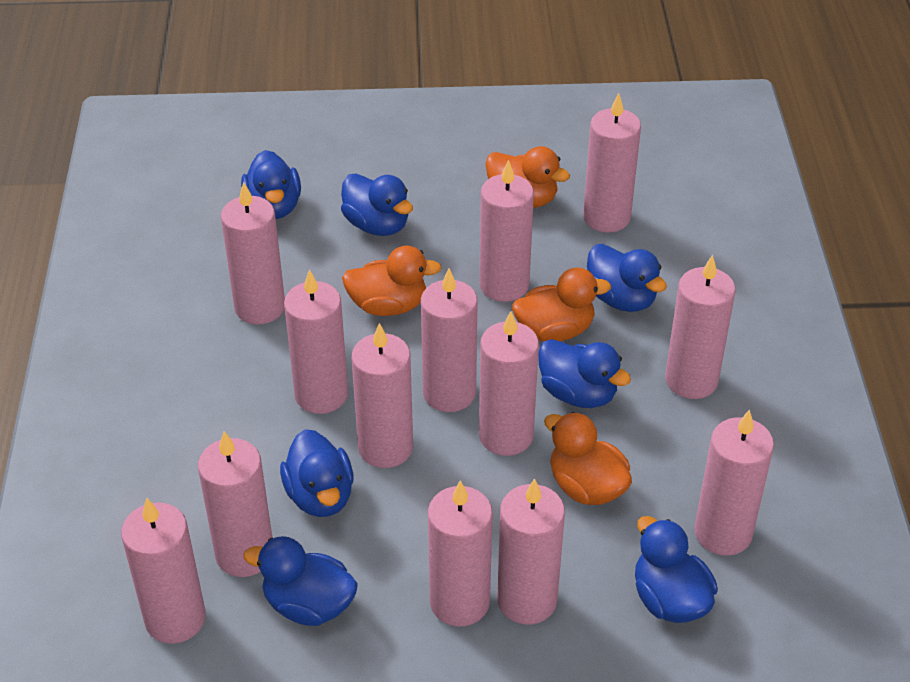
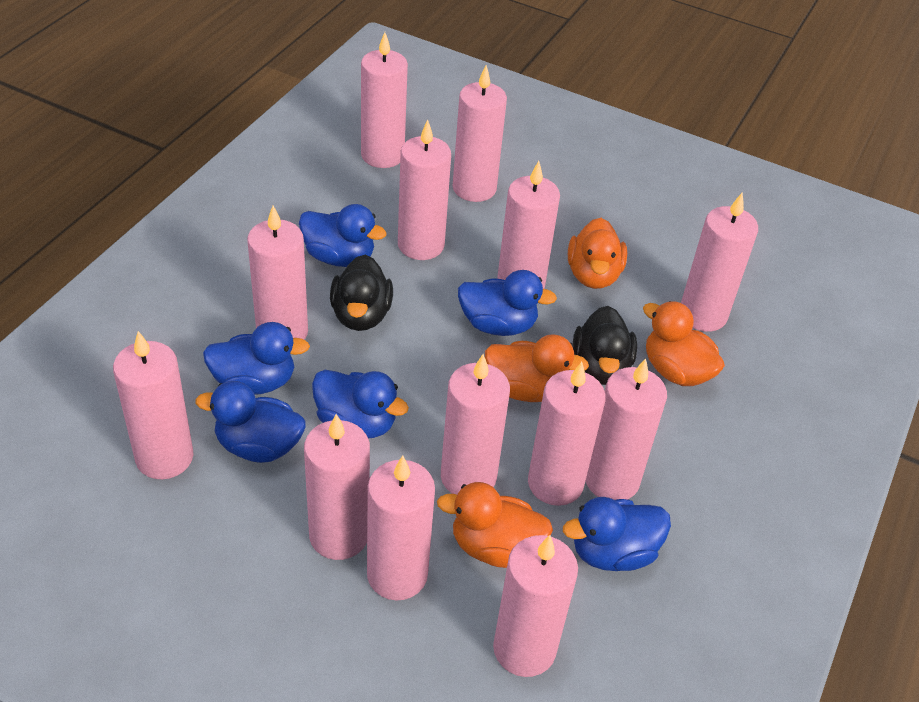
black duck: 0 -> 2
blue duck: 7 -> 6

